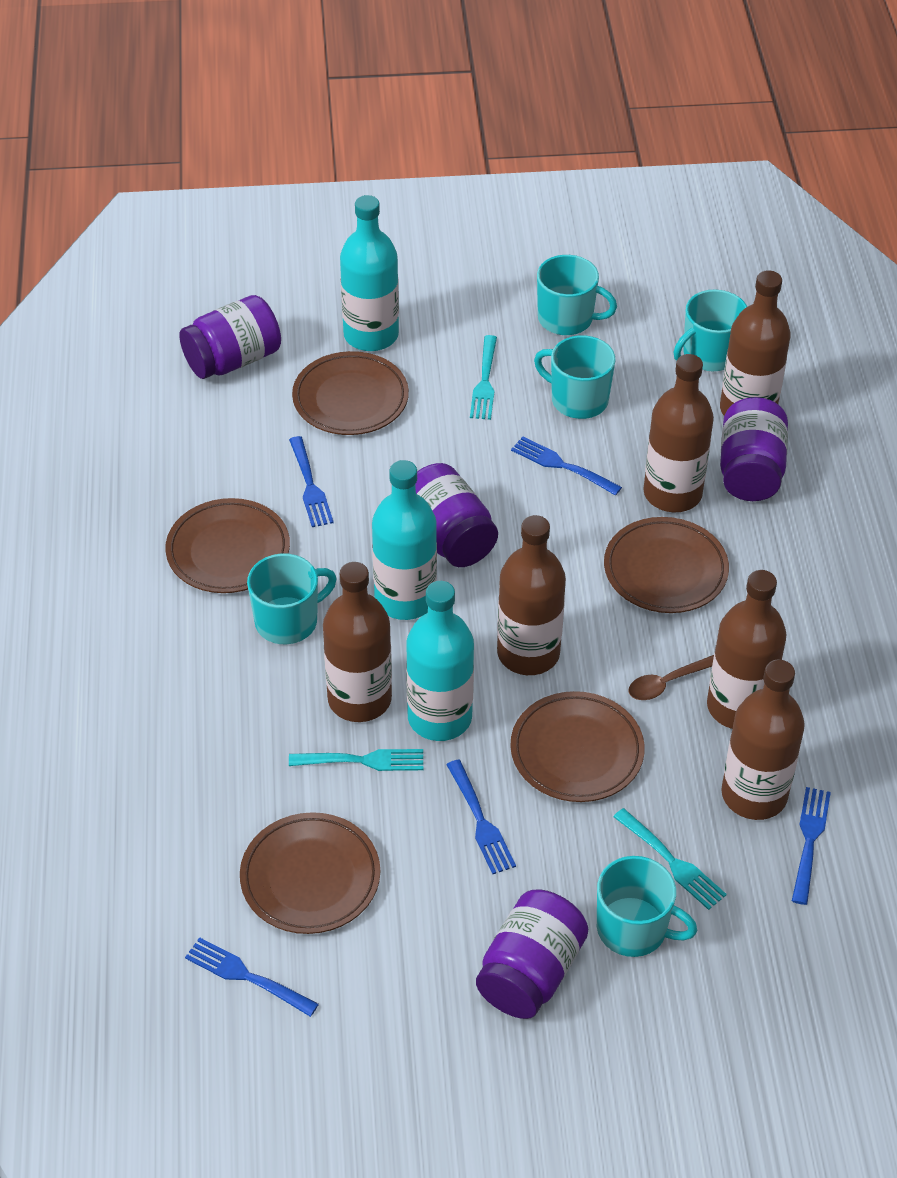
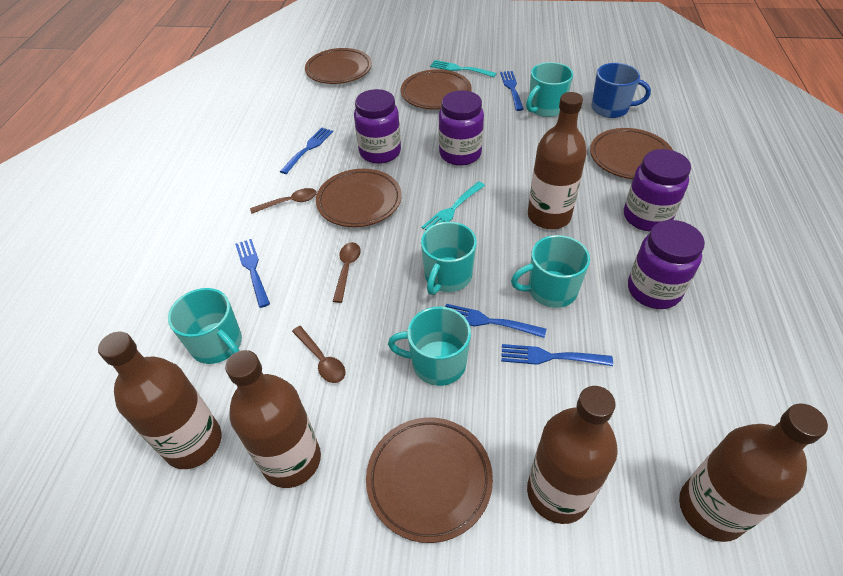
blue mug: 0 -> 1
brown bottle: 6 -> 5
brown spoon: 1 -> 3
turquoise bottle: 3 -> 0
turquoise fork: 3 -> 2

